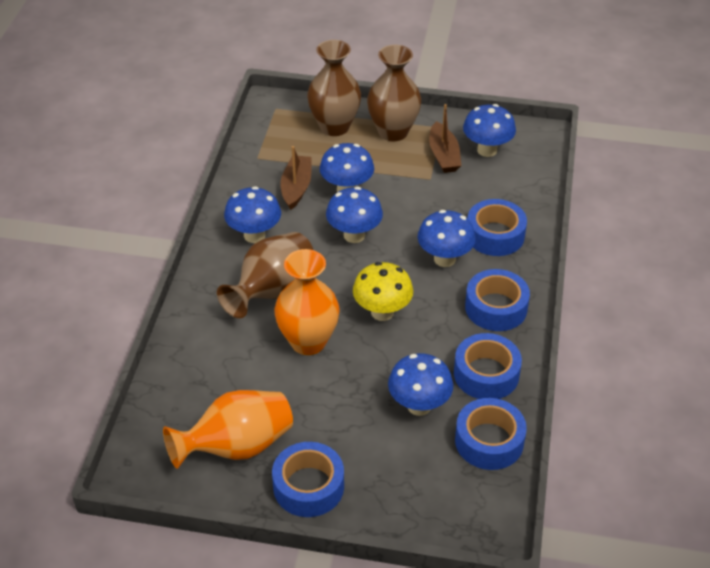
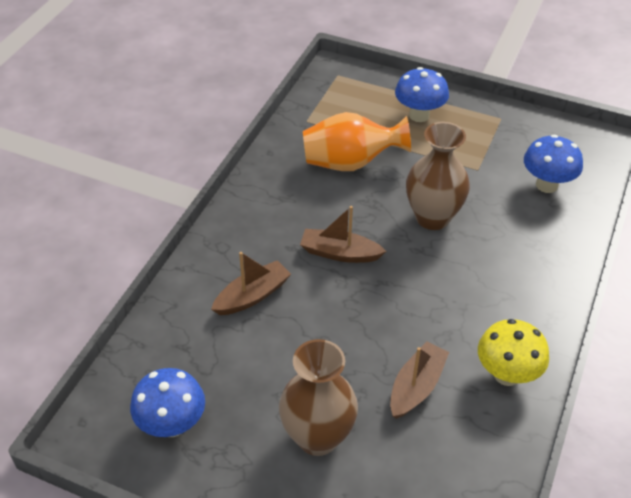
blue mushroom: 6 -> 3
blue tape: 5 -> 0
brown boat: 2 -> 3
brown vase: 3 -> 2
orange vase: 2 -> 1

